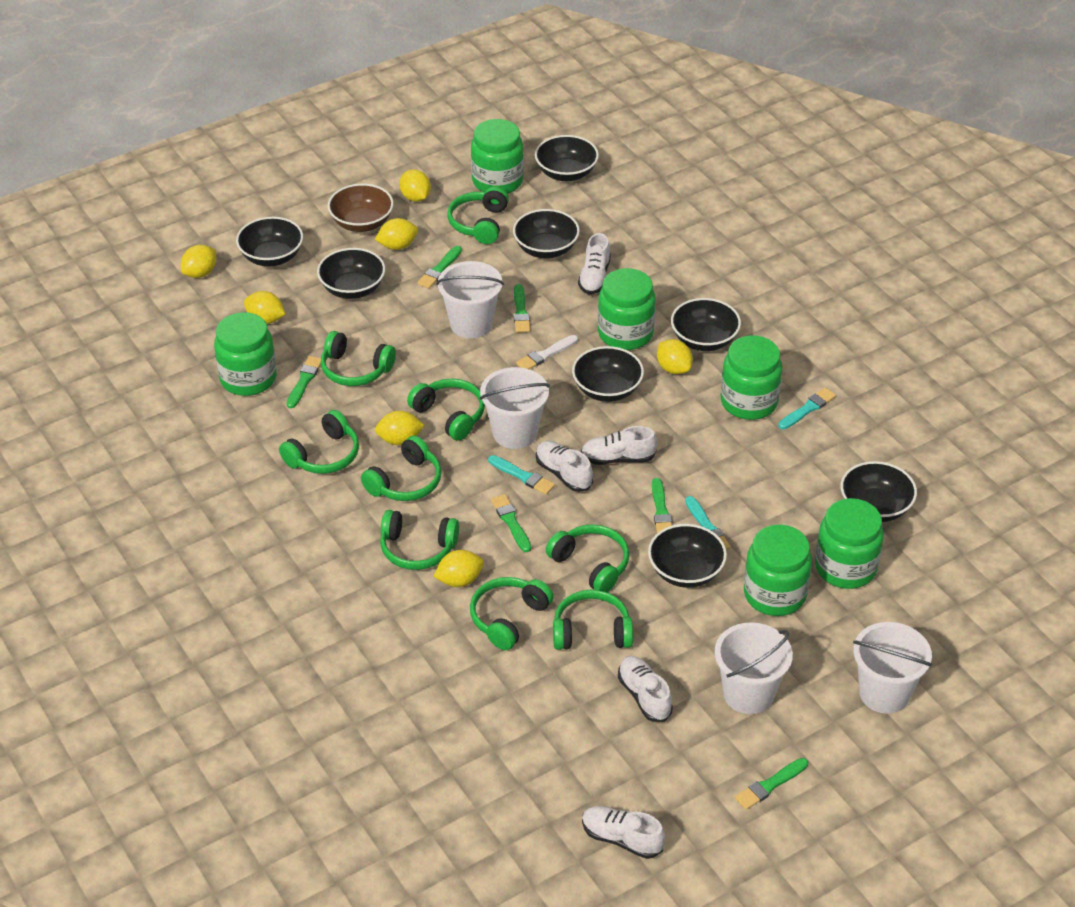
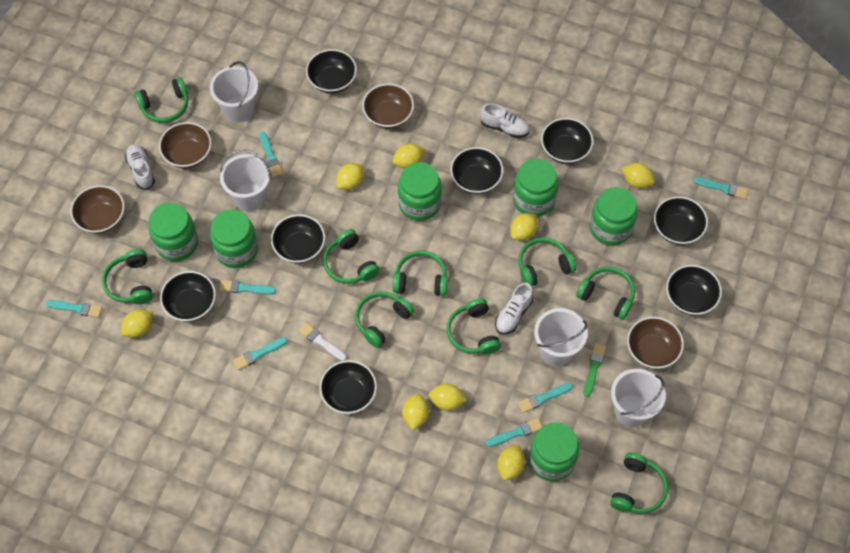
brown bowl: 1 -> 4
green brush: 6 -> 1
turquoise brush: 3 -> 7
white shoe: 5 -> 3
yellow lemon: 7 -> 8

